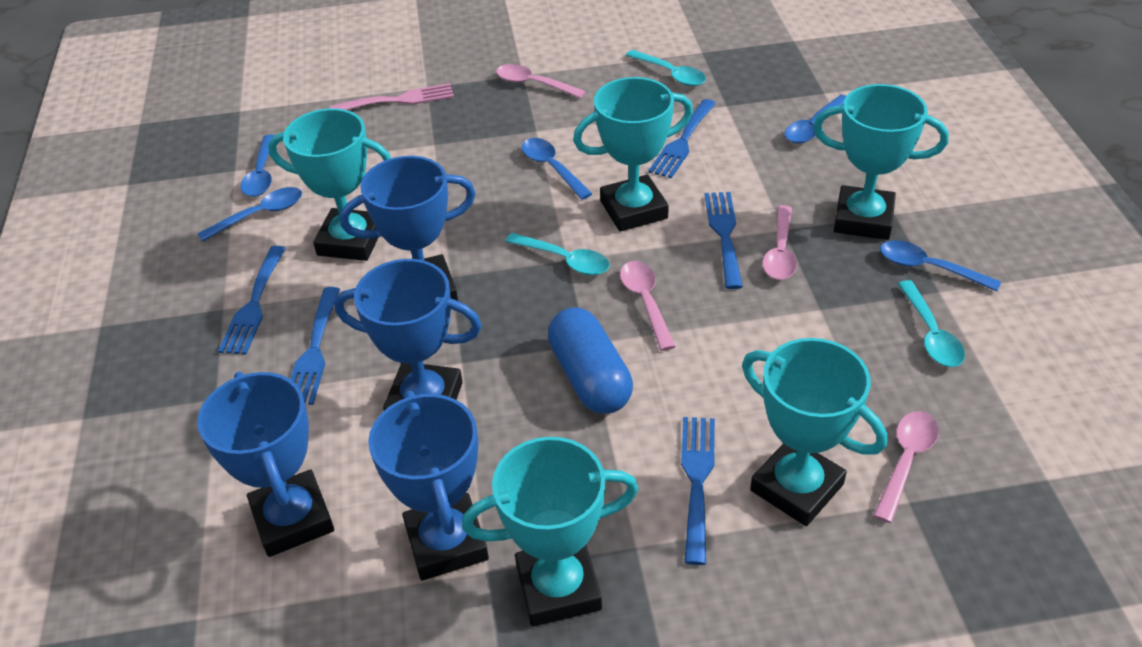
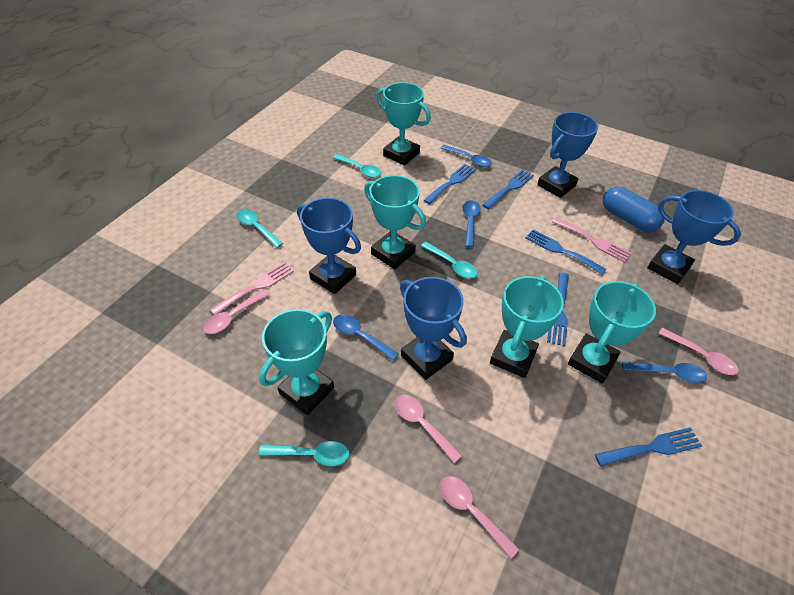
blue spoon: 5 -> 4
pink fork: 1 -> 2
turquoise spoon: 3 -> 4

